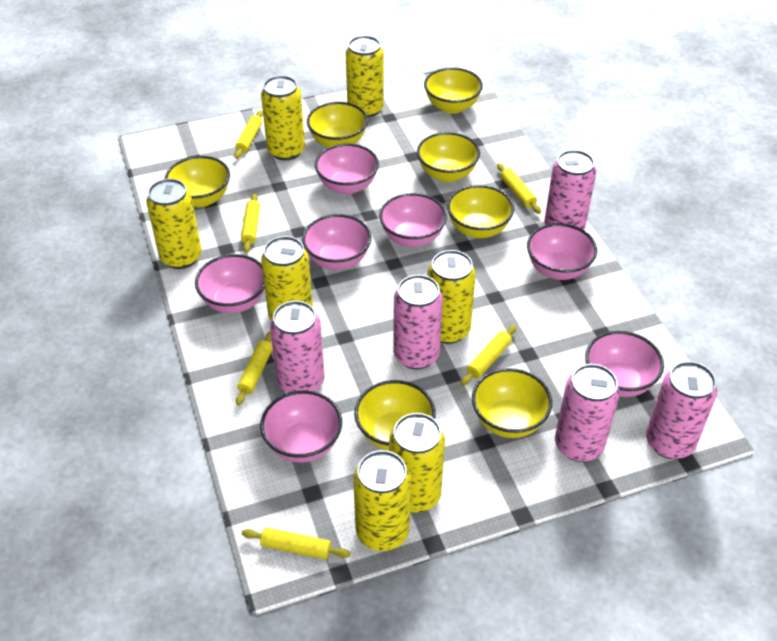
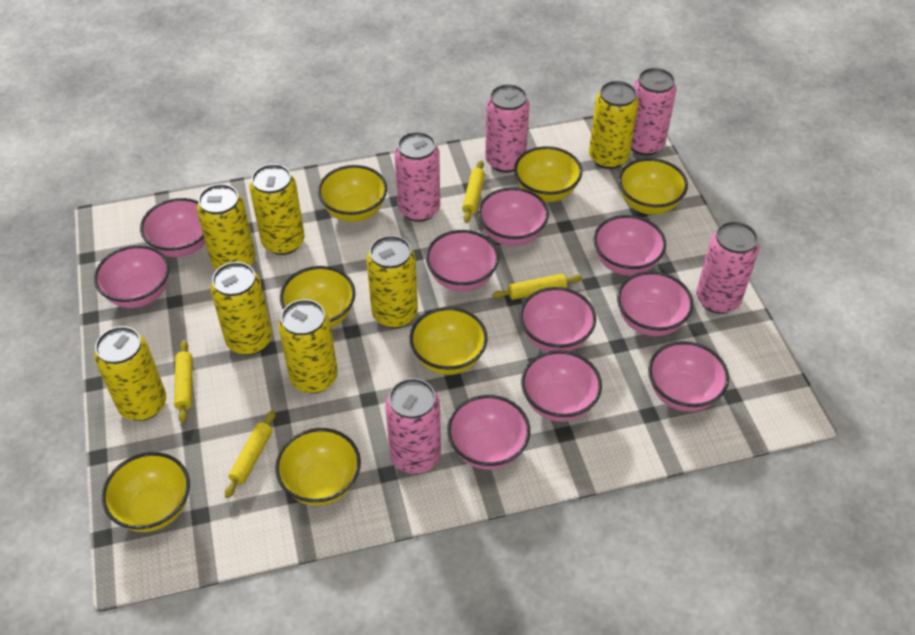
pink bowl: 7 -> 10
yellow rolling pin: 6 -> 4

